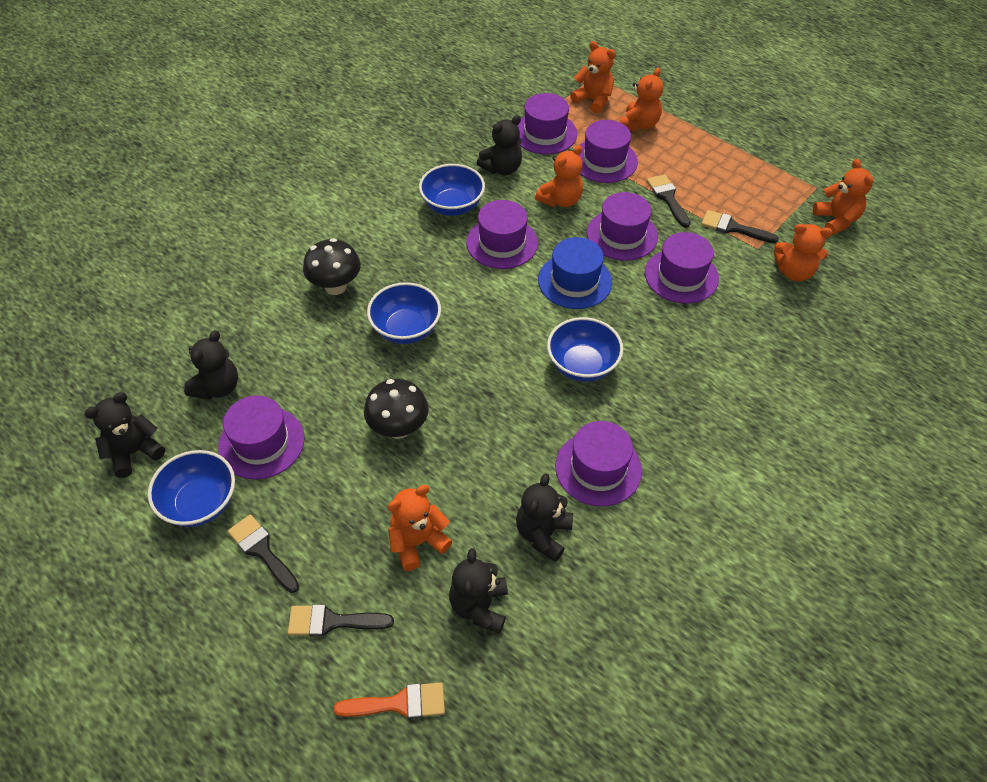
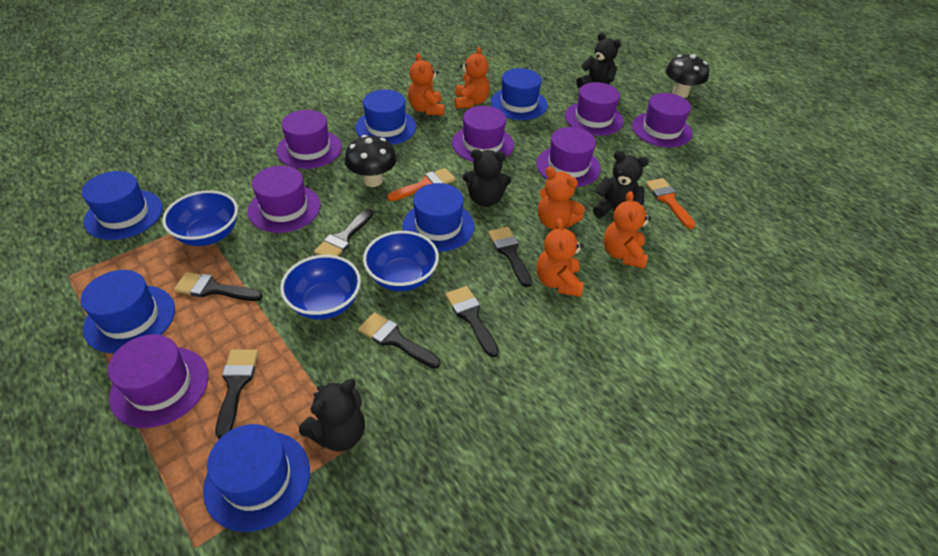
black brush: 4 -> 6
black teddy bear: 5 -> 4
blue bowl: 4 -> 3
blue hat: 1 -> 6
orange brush: 1 -> 2
orange teddy bear: 6 -> 5

